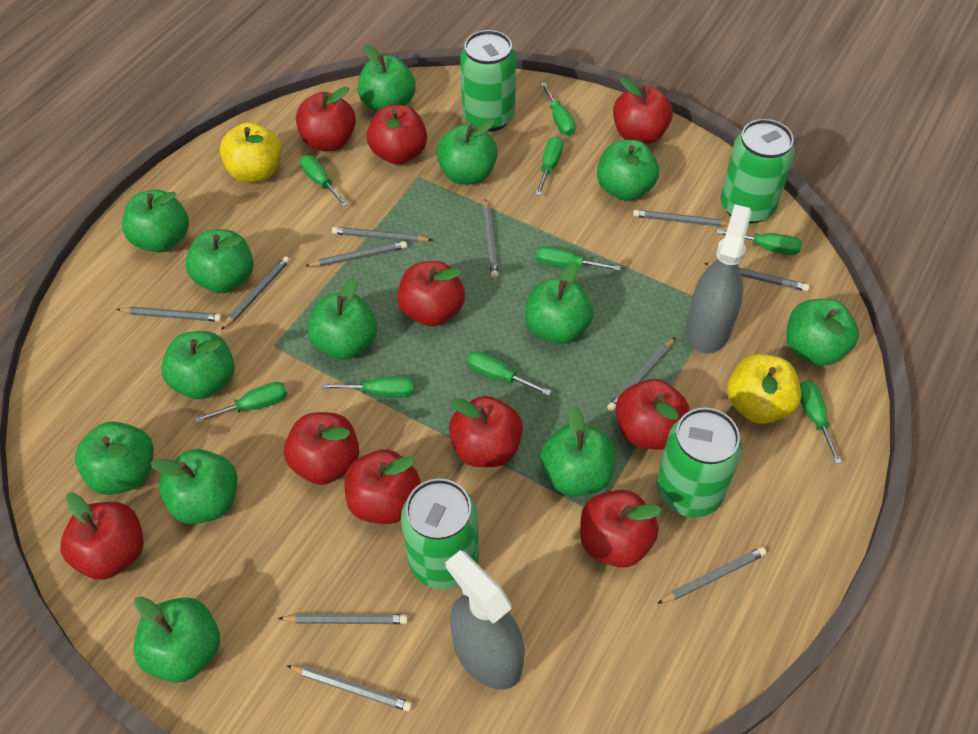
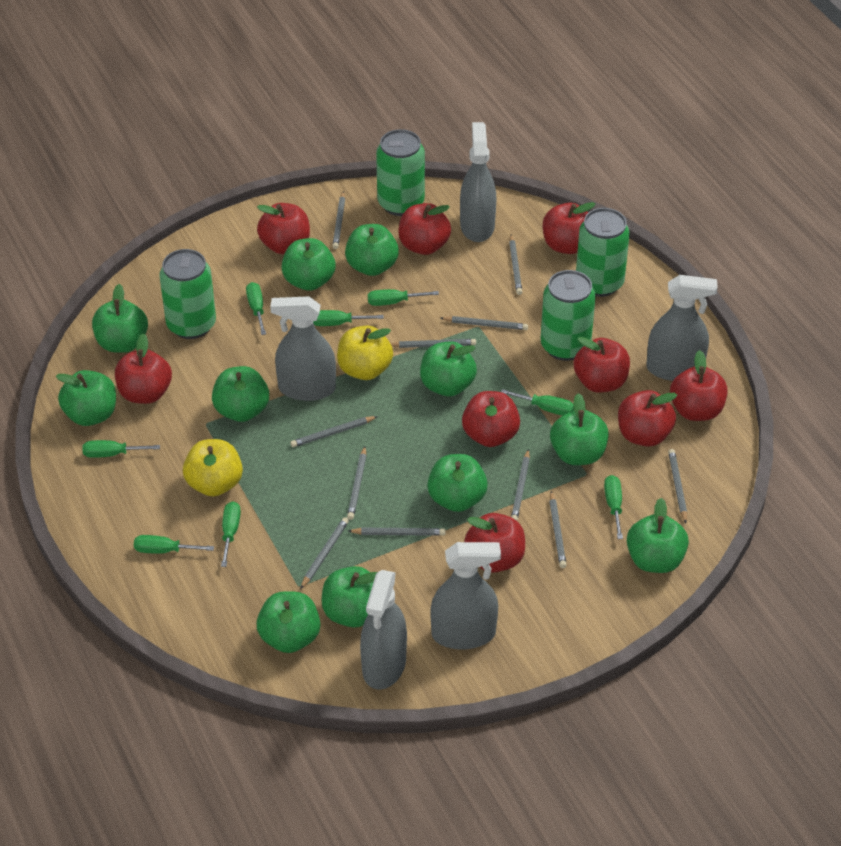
green apple: 13 -> 11
green screwdriver: 9 -> 8
grey spray bottle: 2 -> 5
red apple: 10 -> 9

